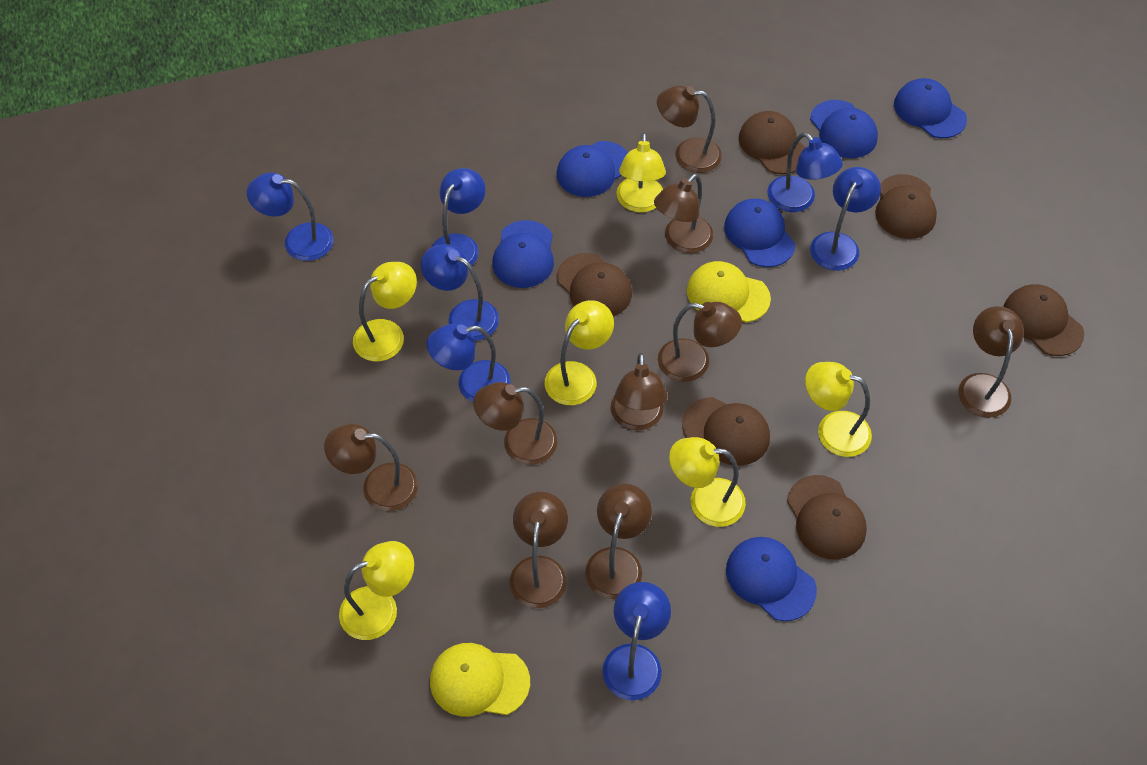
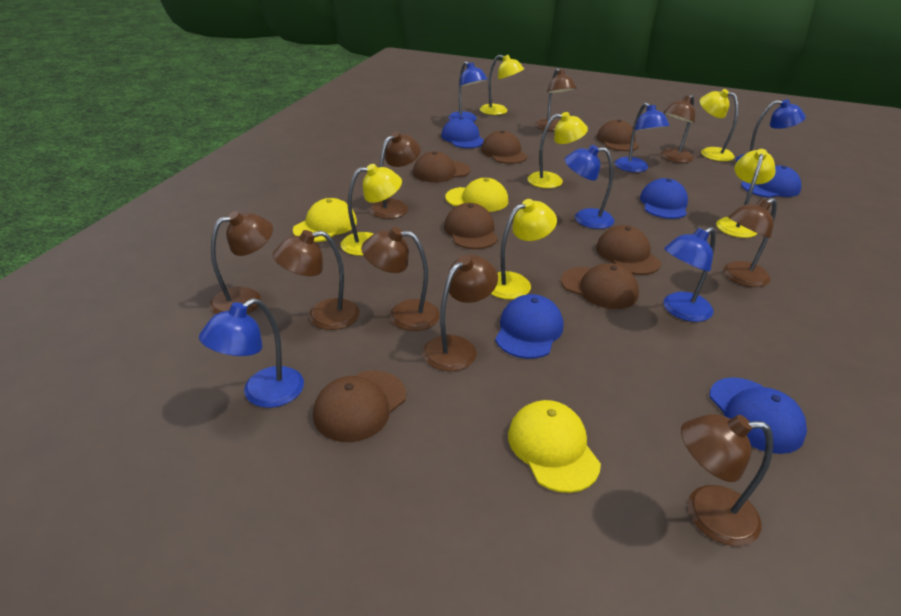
blue cap: 6 -> 5
blue lamp: 7 -> 6
brown cap: 6 -> 7
yellow cap: 2 -> 3

